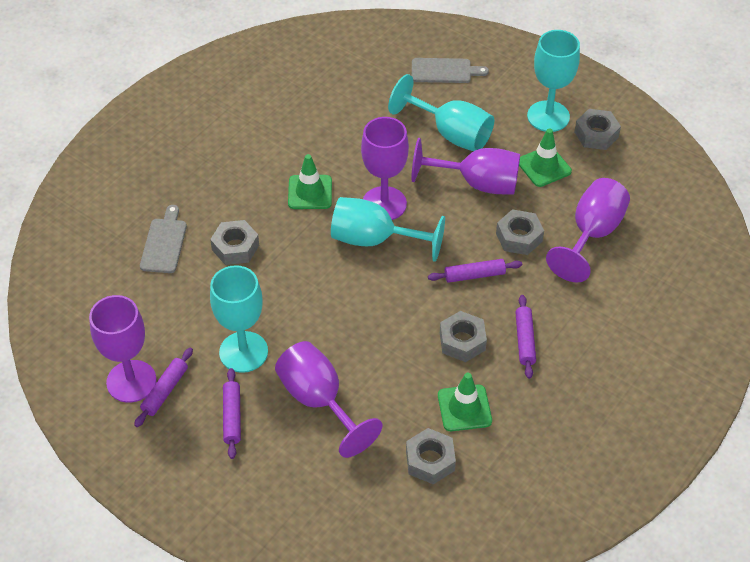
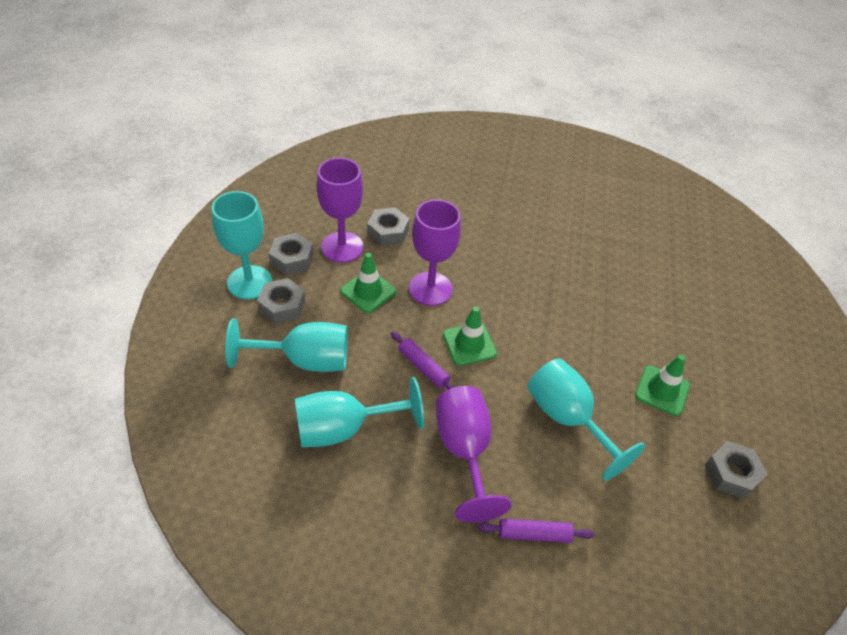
grey cutting board: 2 -> 0
grey nut: 5 -> 4
purple goblet: 5 -> 3
purple rolling pin: 4 -> 2

